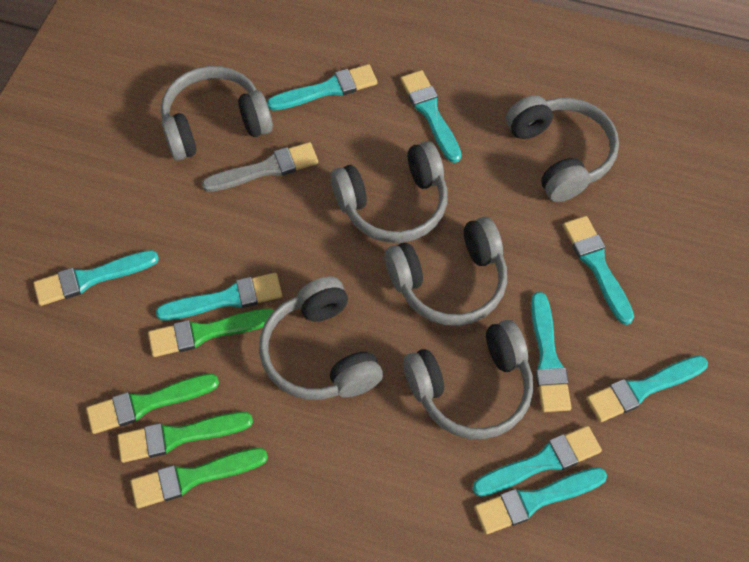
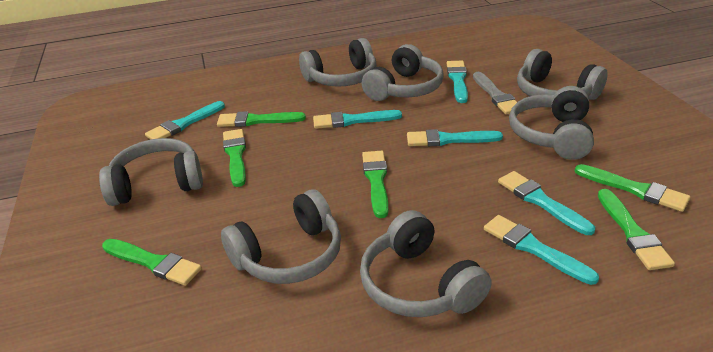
green brush: 4 -> 6
grey headphones: 6 -> 7
turquoise brush: 9 -> 6

